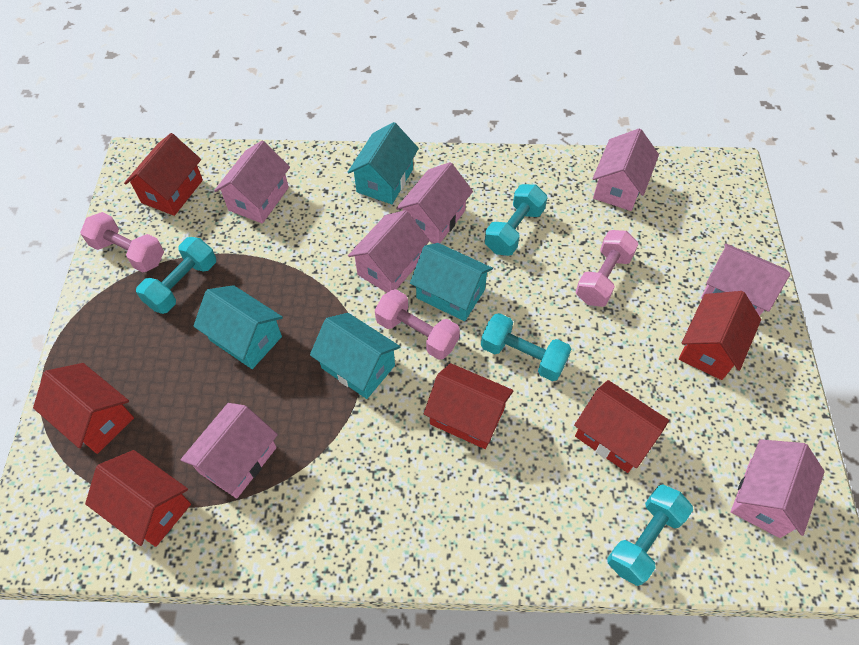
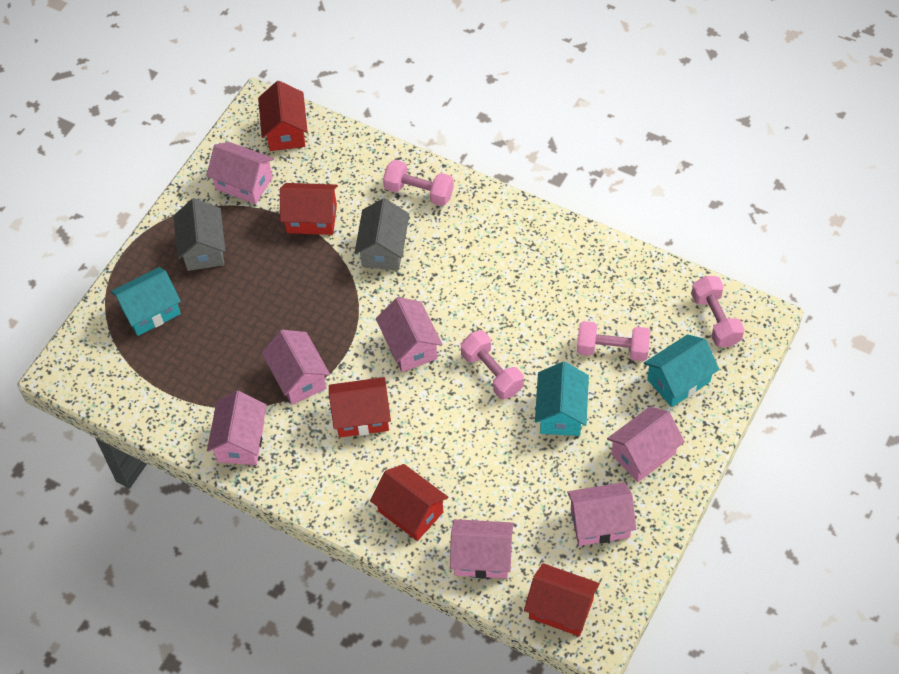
grey house: 0 -> 2
pink dumbbell: 3 -> 4
red house: 6 -> 5
turquoise dumbbell: 4 -> 0
turquoise house: 4 -> 3

